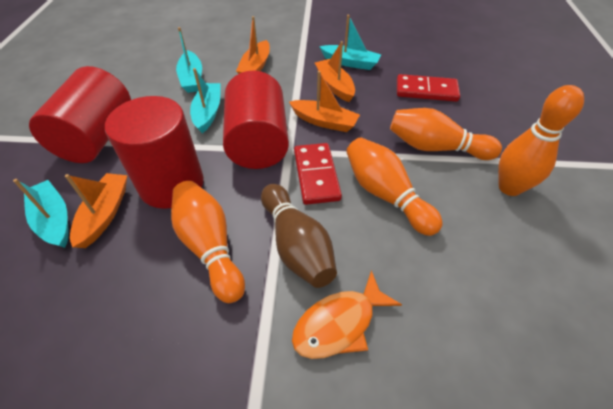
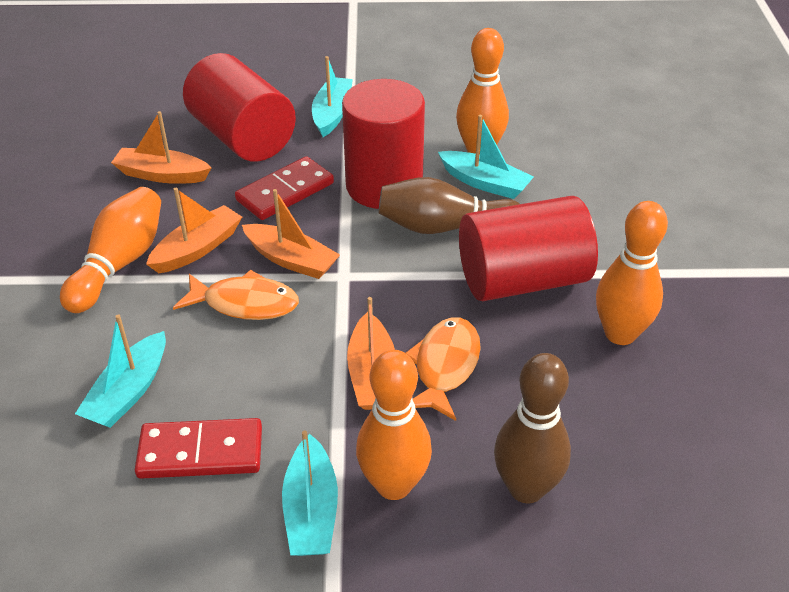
brown bowling pin: 1 -> 2
orange fish: 1 -> 2

